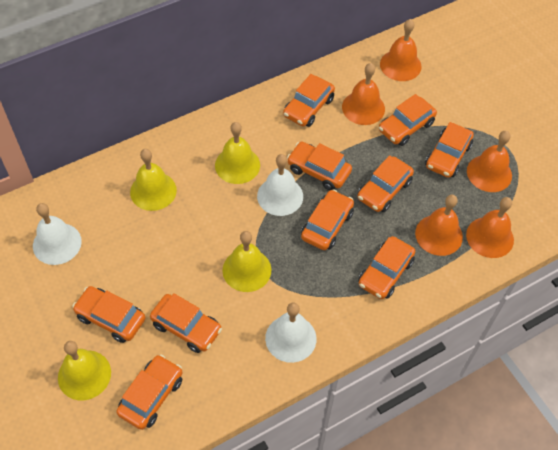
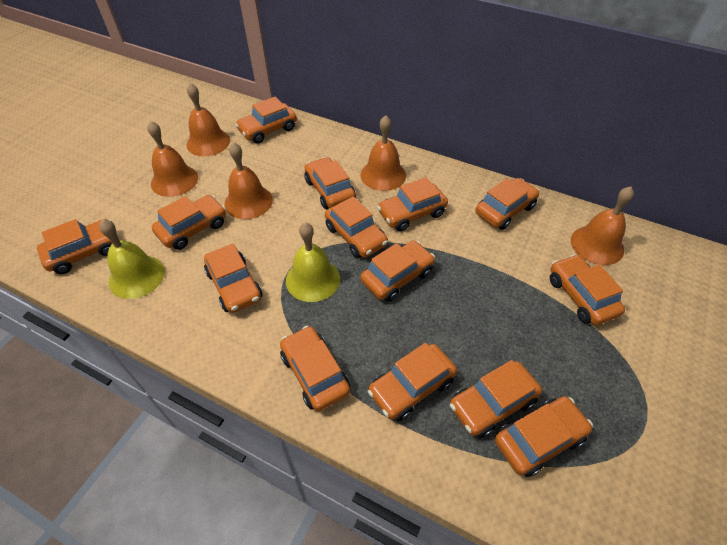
orange car: 10 -> 14
white bell: 3 -> 0
yellow bell: 4 -> 2

